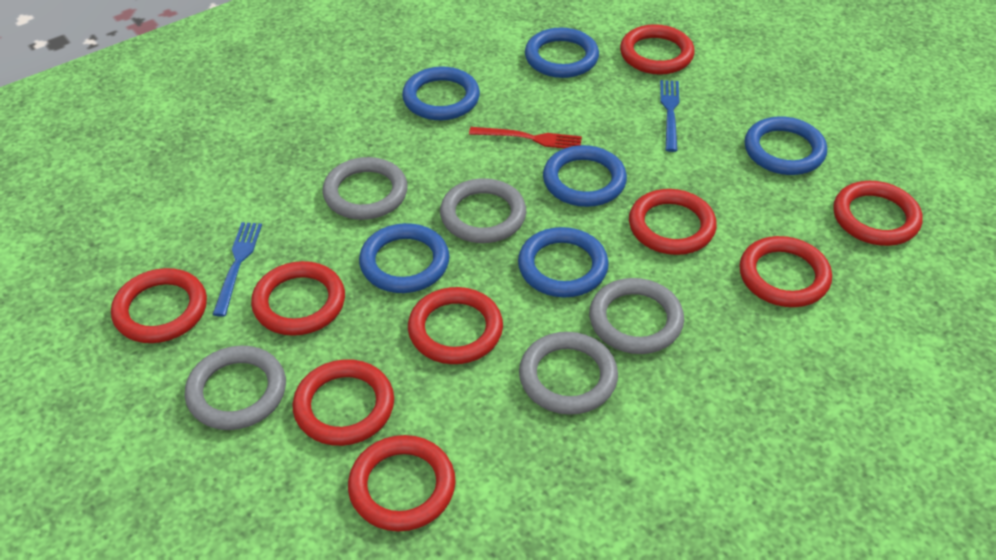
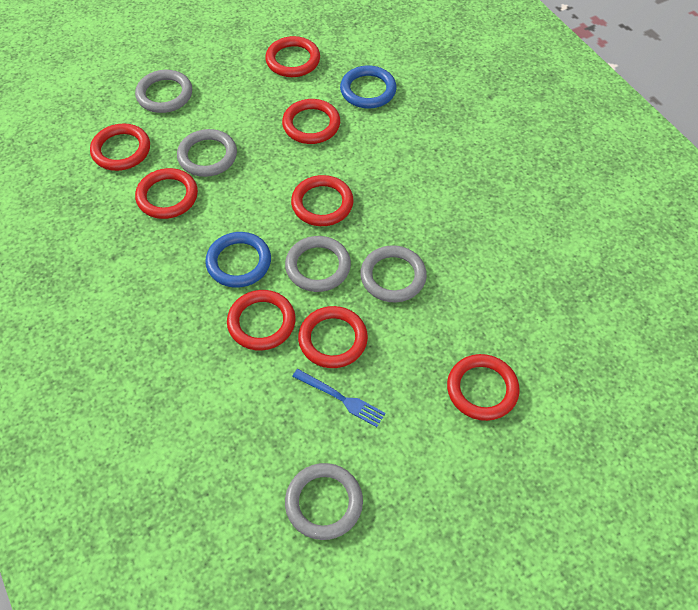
blue fork: 2 -> 1
blue ring: 6 -> 2
red fork: 1 -> 0
red ring: 9 -> 8

